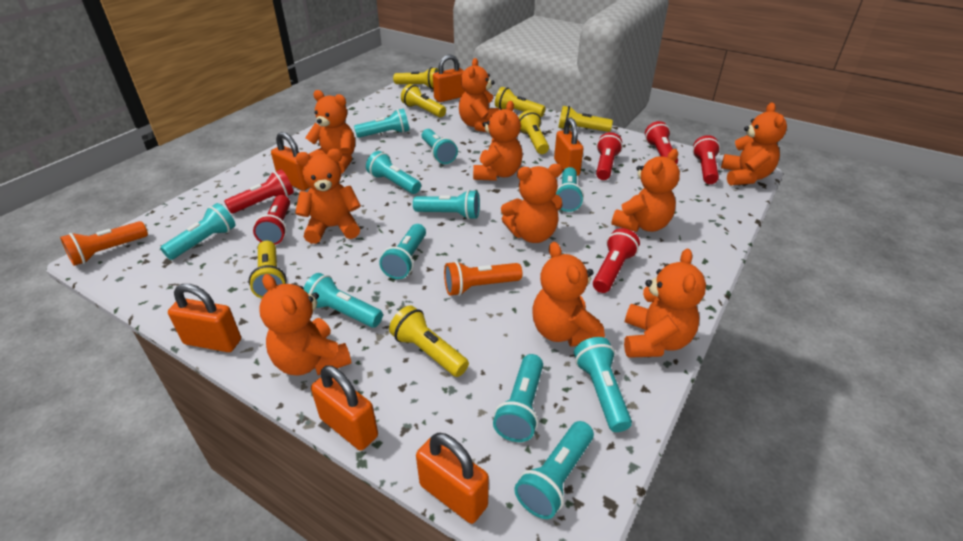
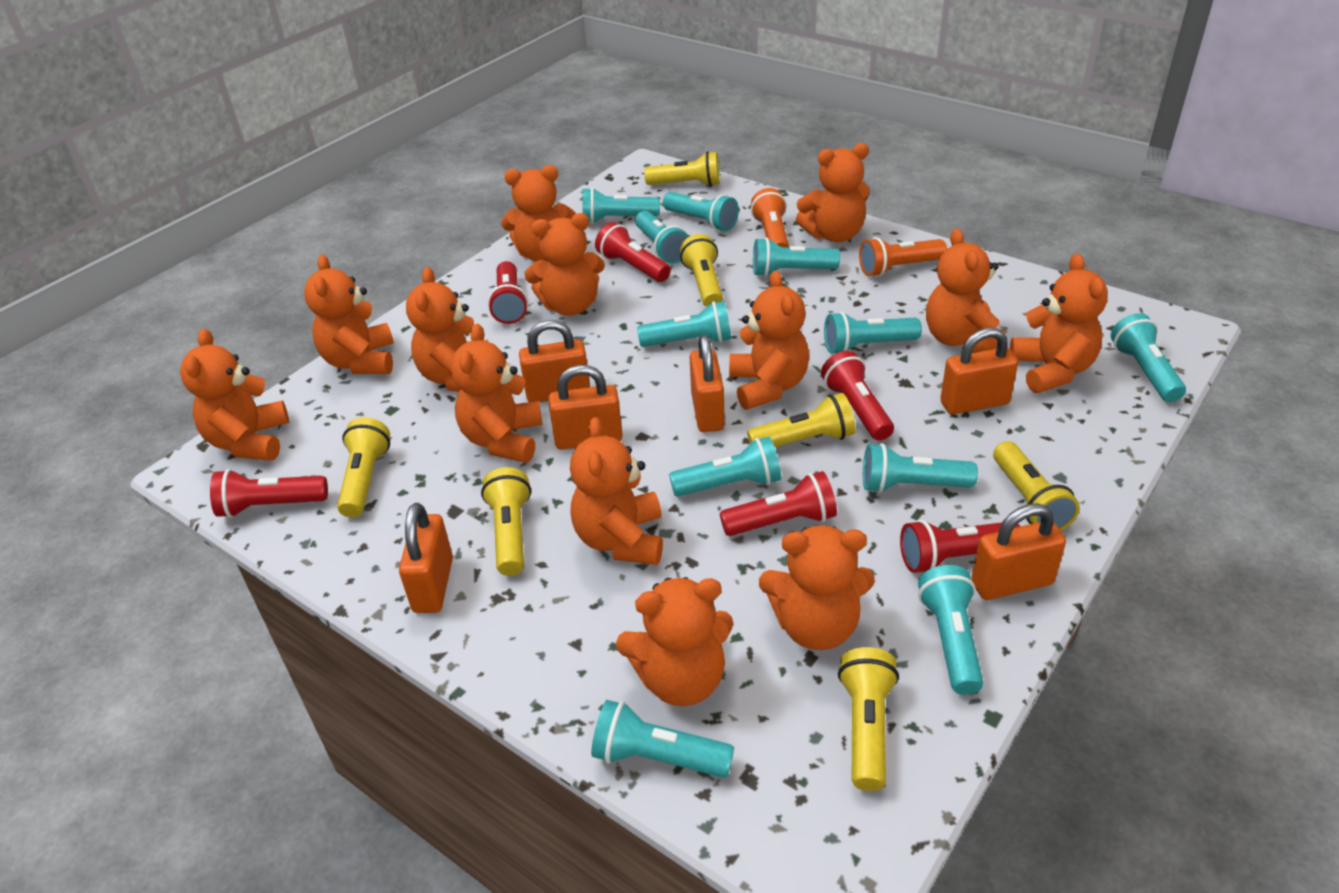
orange teddy bear: 10 -> 13

